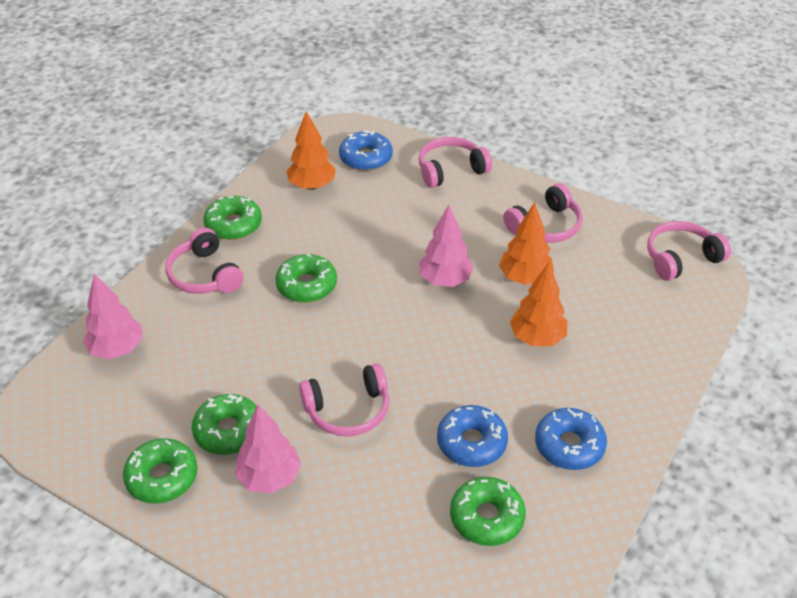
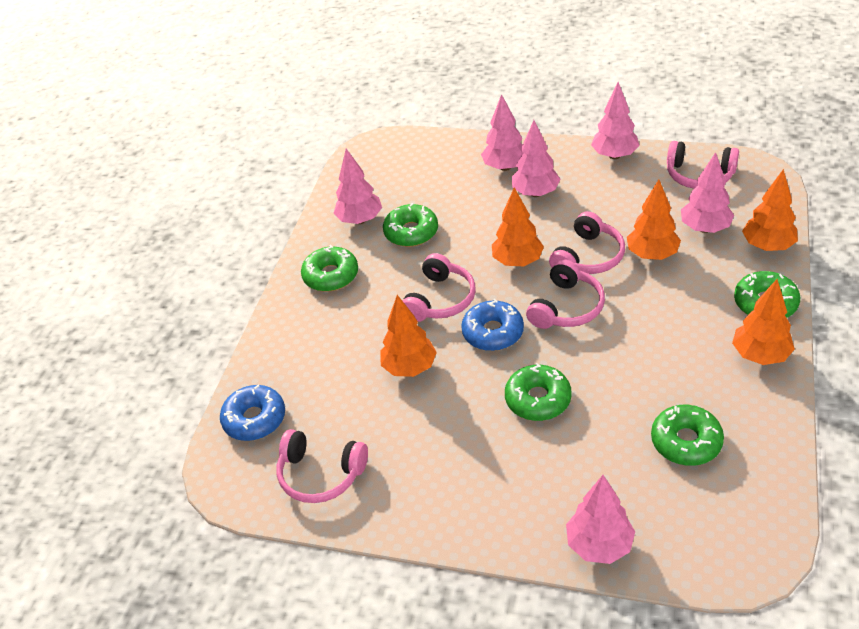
blue donut: 3 -> 2
orange tree: 3 -> 5
pink tree: 3 -> 6

